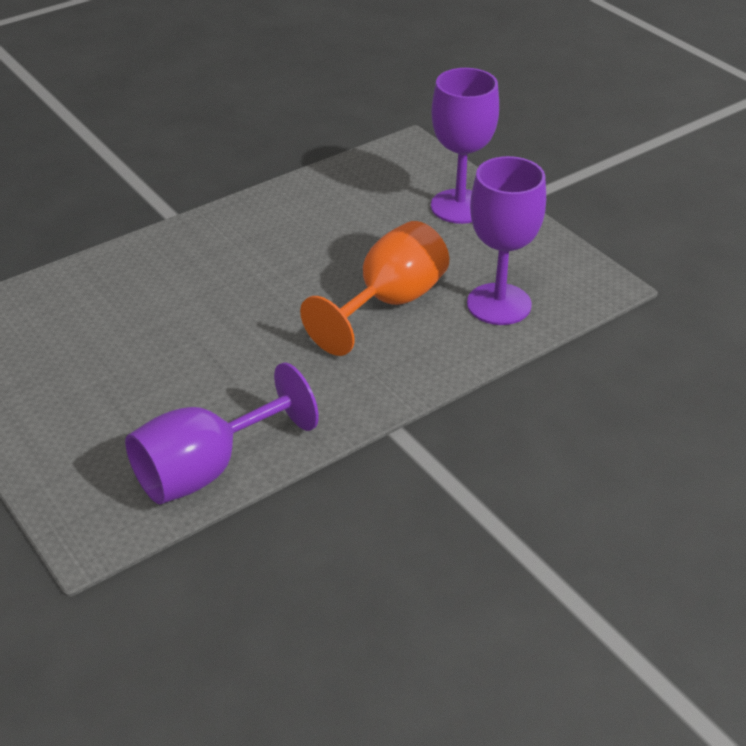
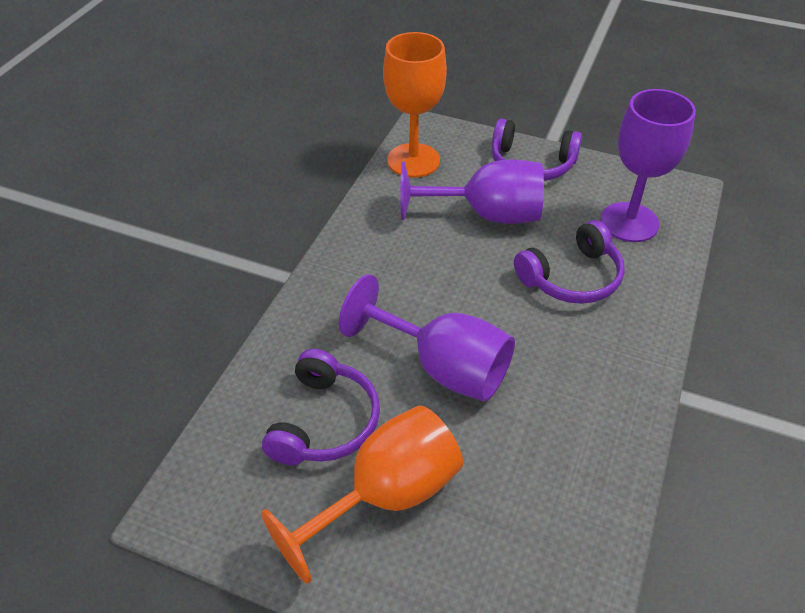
orange goblet: 1 -> 2
purple headphones: 0 -> 3

